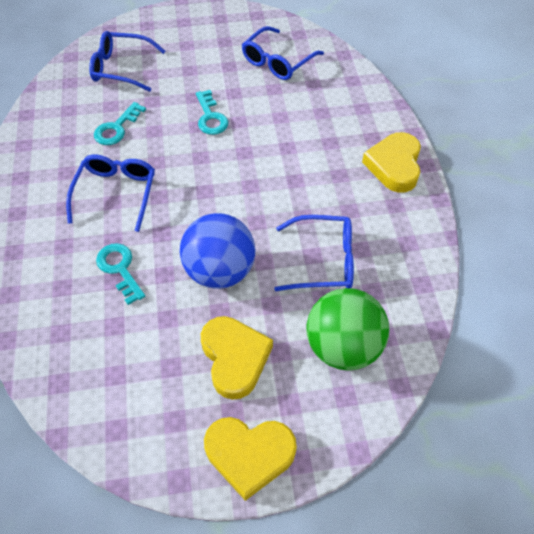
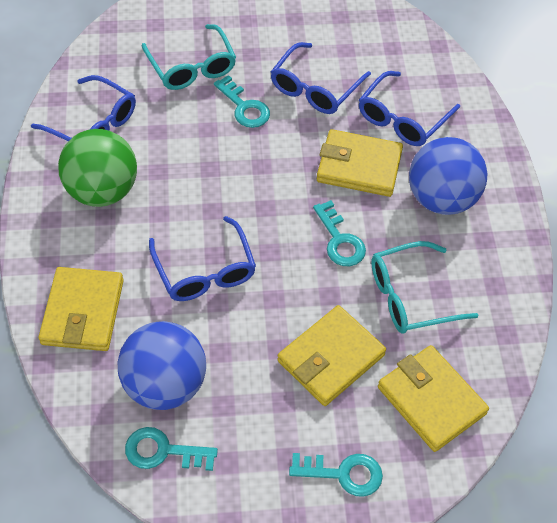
blue ball: 1 -> 2
turquoise glasses: 0 -> 2
turquoise key: 3 -> 4
yellow heart: 3 -> 0
yellow wallet: 0 -> 4

